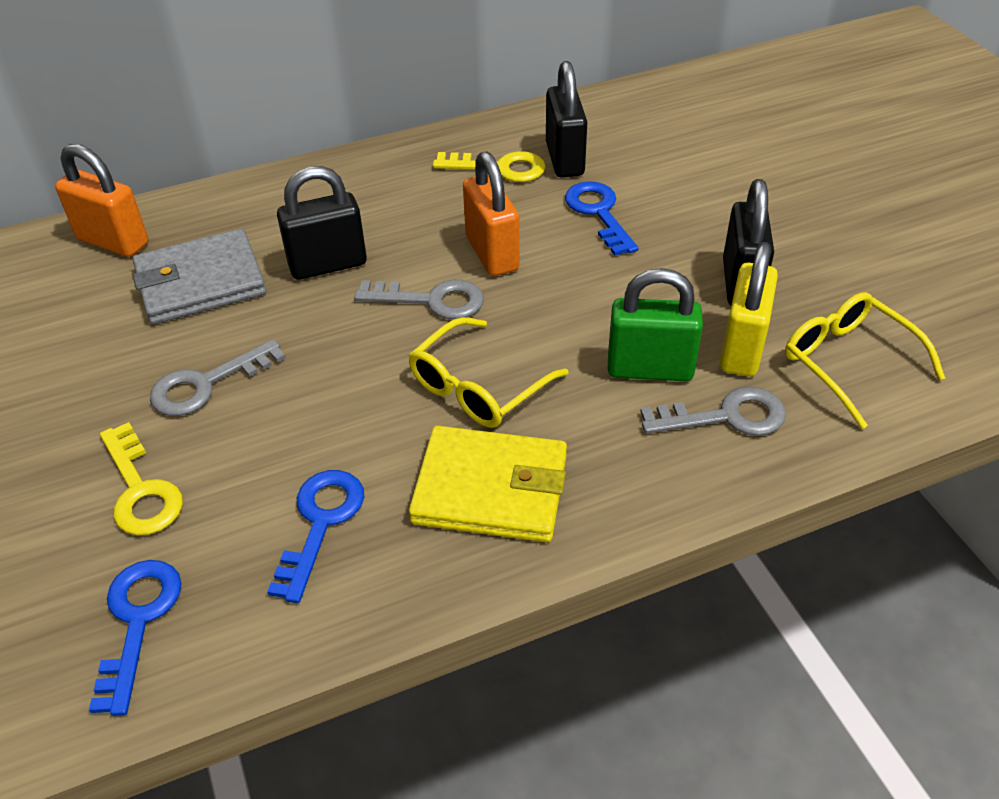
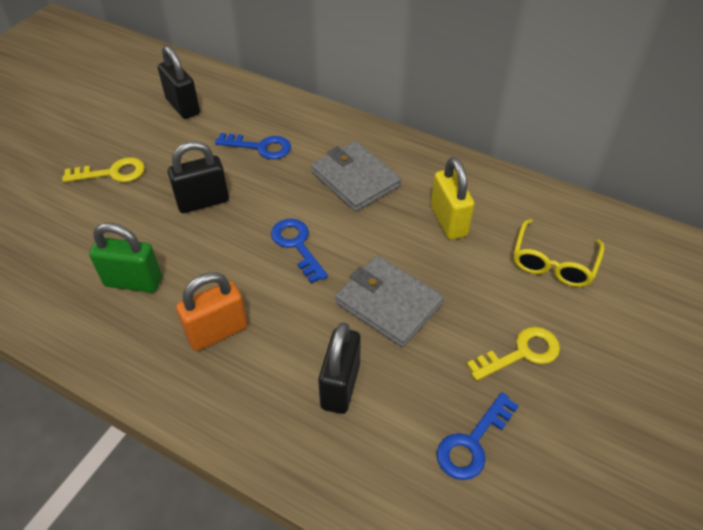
grey key: 3 -> 0
grey wallet: 1 -> 2
orange padlock: 2 -> 1
yellow glasses: 2 -> 1
yellow wallet: 1 -> 0

